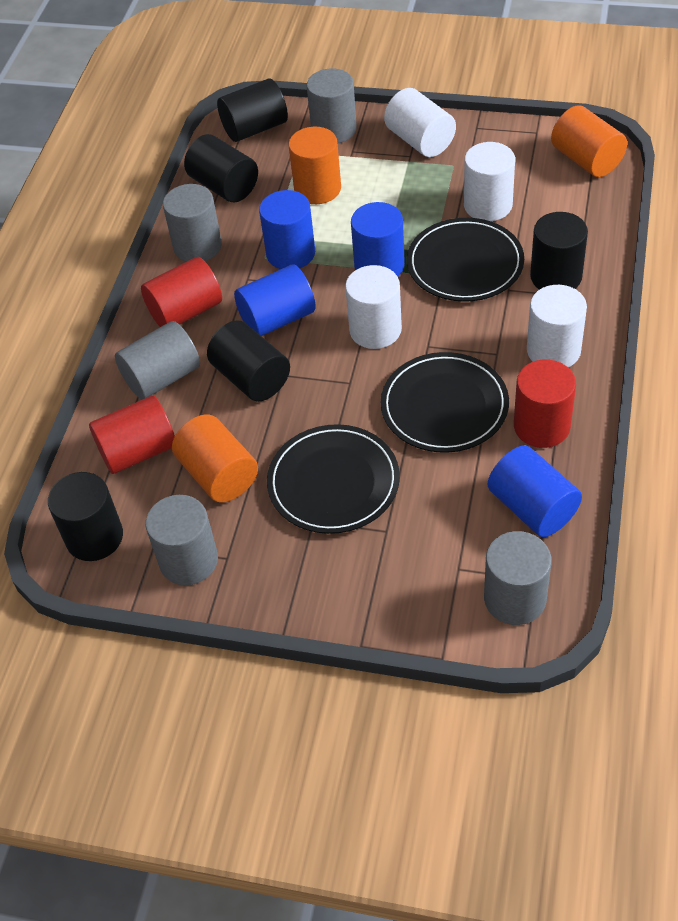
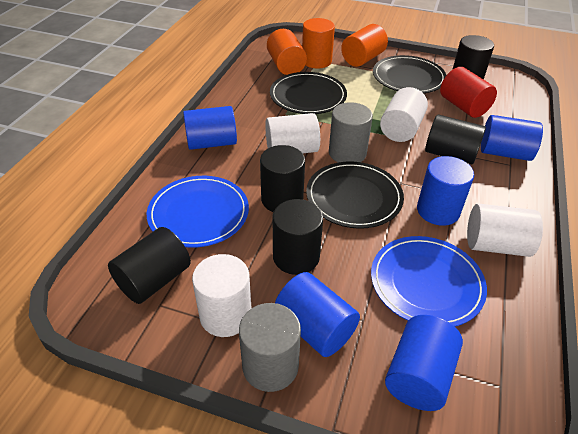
blue cylinder: 4 -> 5
blue plate: 0 -> 2
grey cylinder: 5 -> 2
red cylinder: 3 -> 1

